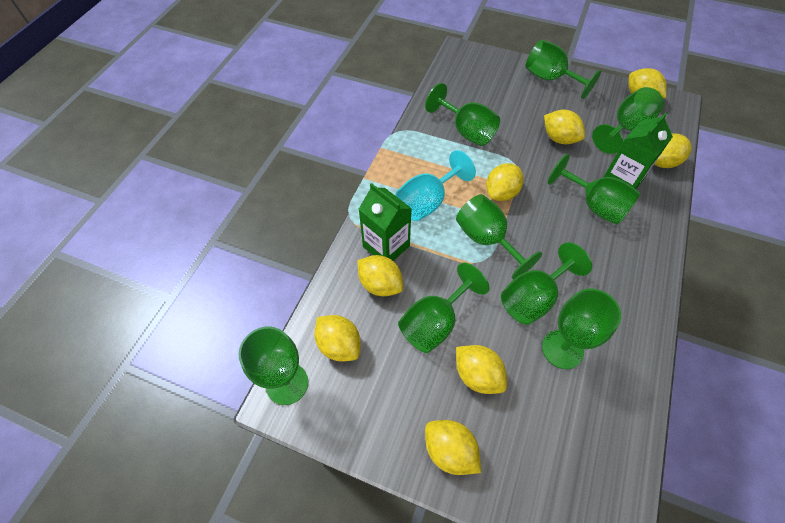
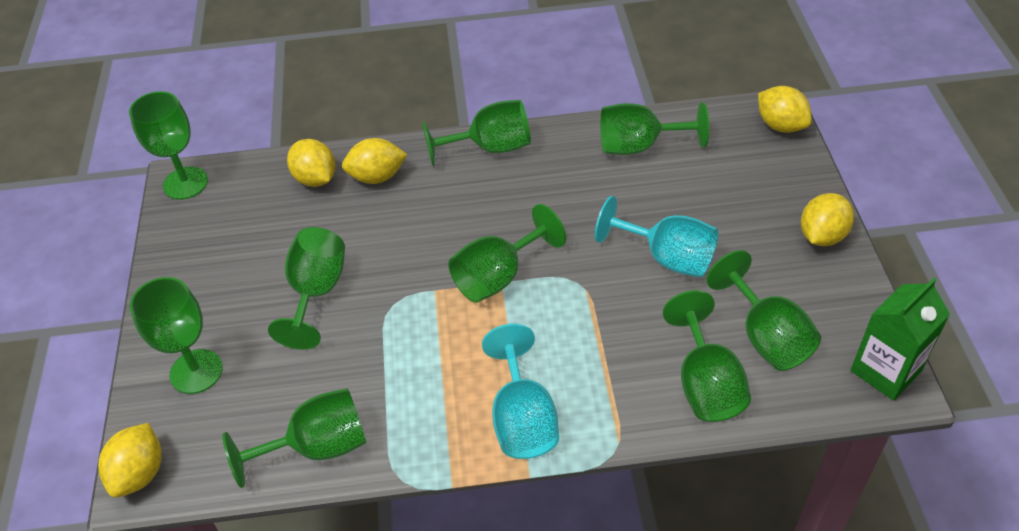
green carton: 2 -> 1
turquoise goblet: 1 -> 2
yellow lemon: 8 -> 5

